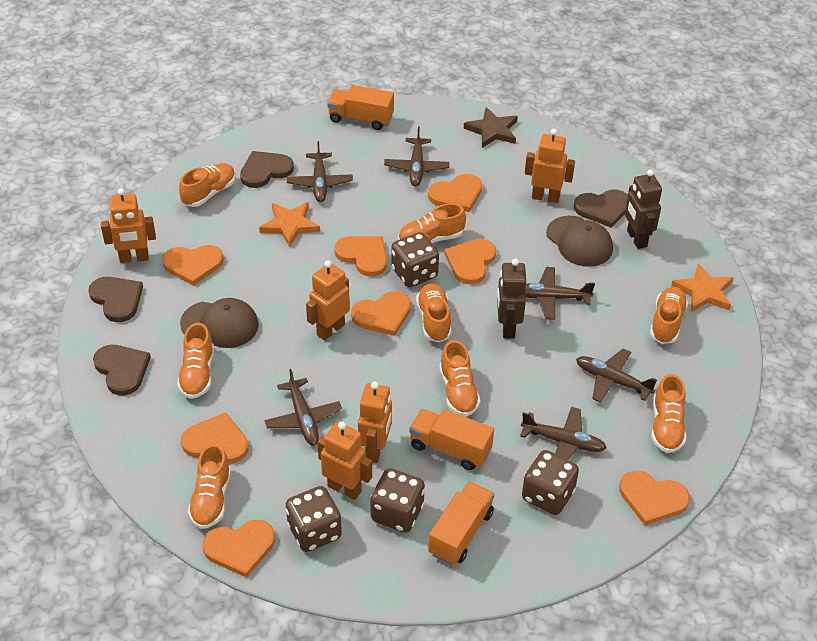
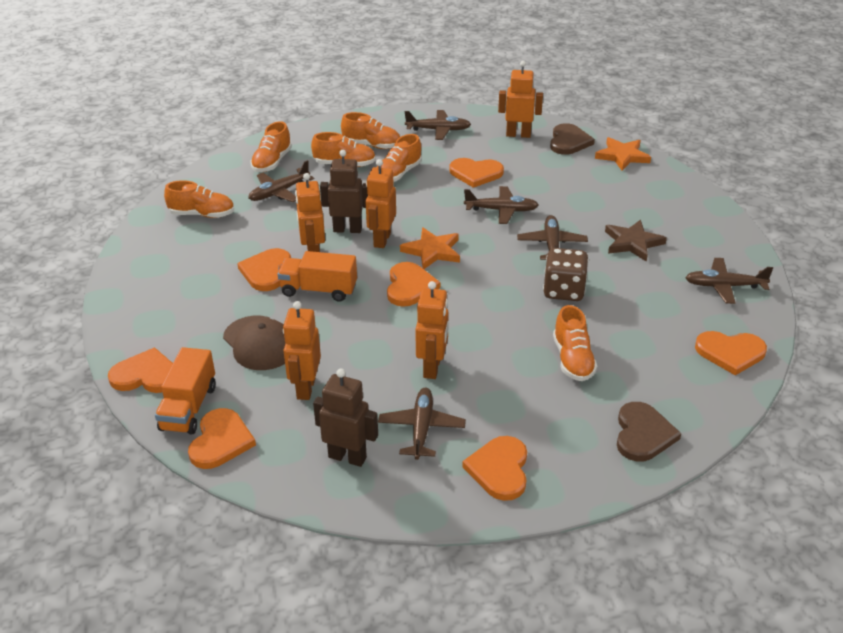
brown cap: 2 -> 1
brown dice: 4 -> 1
brown heart: 4 -> 2
orange heart: 8 -> 7
orange shoe: 8 -> 6
orange truck: 3 -> 2

